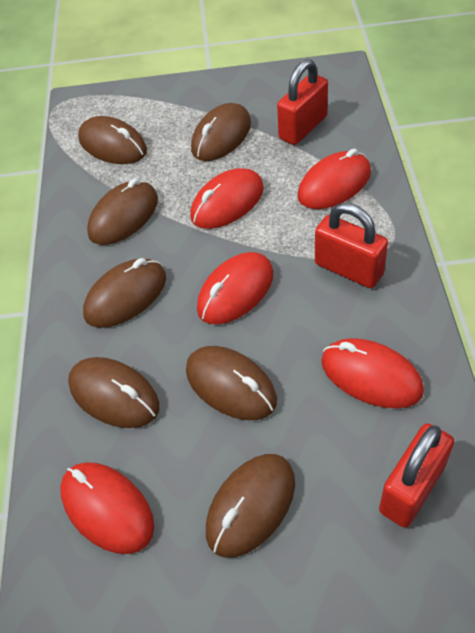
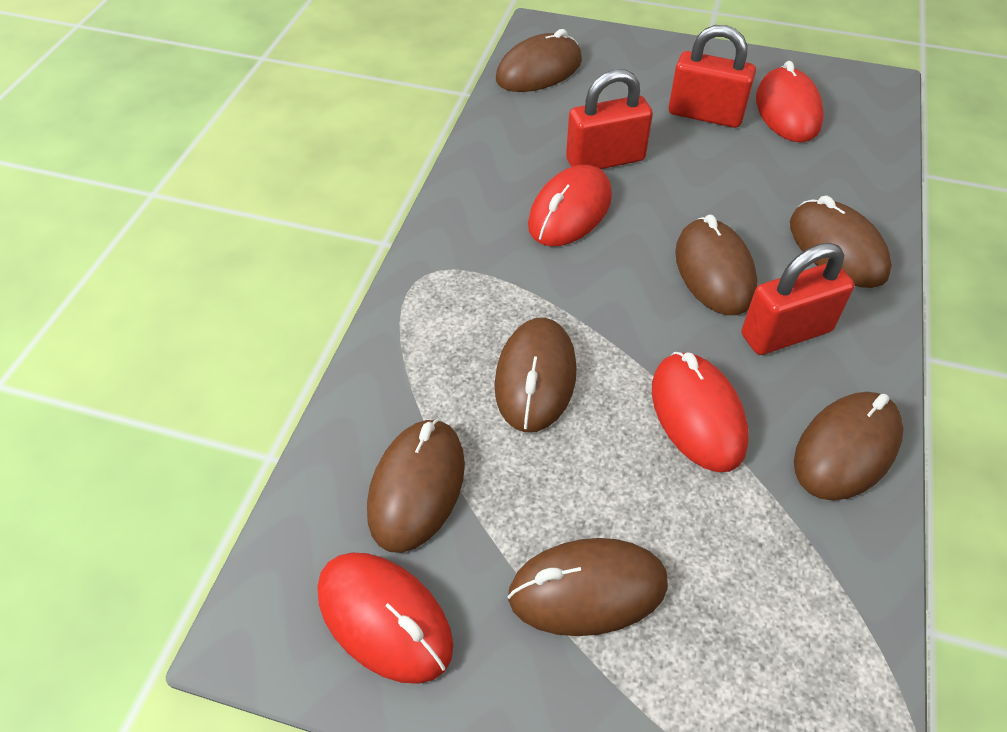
red mouse: 5 -> 4

